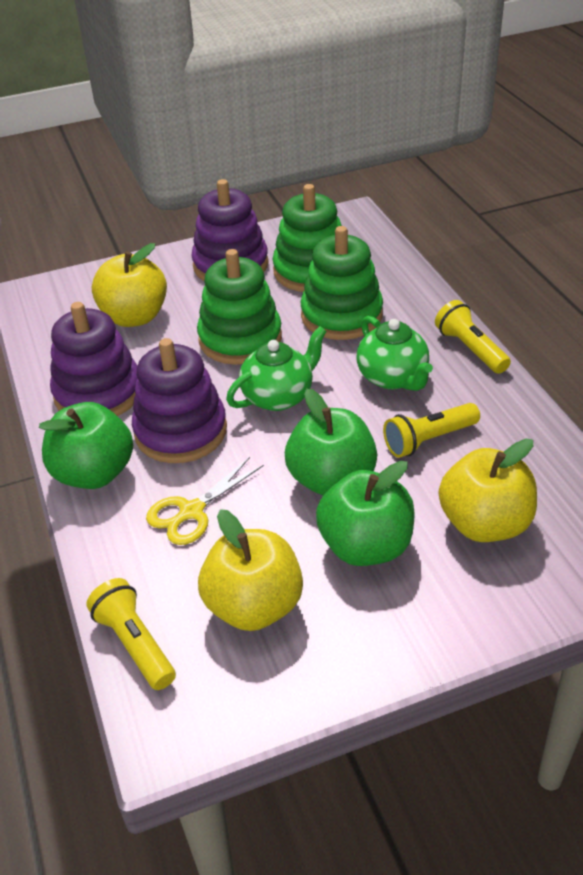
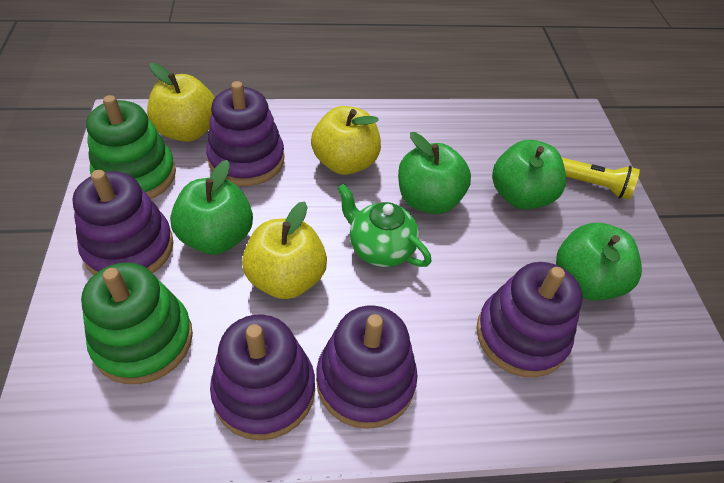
green apple: 3 -> 4
green stacking toy: 3 -> 2
green teapot: 2 -> 1
purple stacking toy: 3 -> 5
yellow flashlight: 3 -> 1
yellow scissors: 1 -> 0

